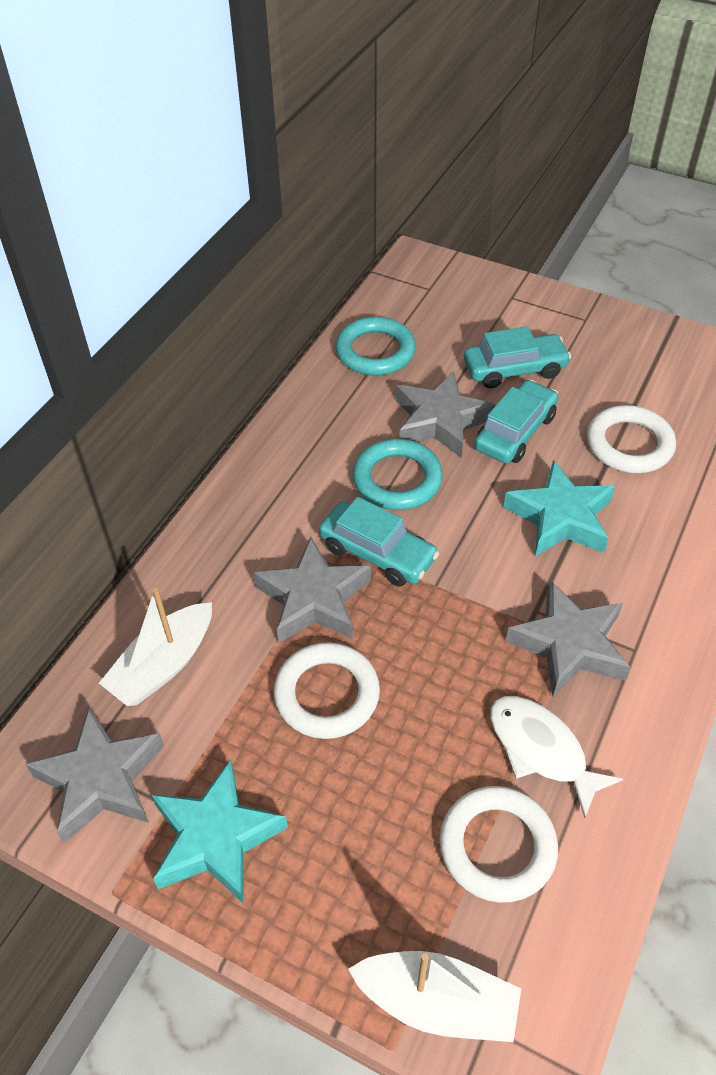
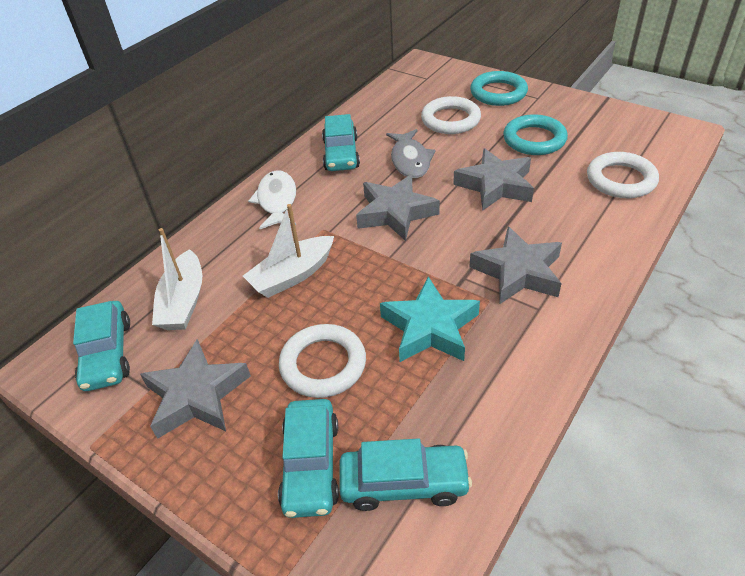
grey fish: 0 -> 1
turquoise car: 3 -> 4
turquoise star: 2 -> 1

